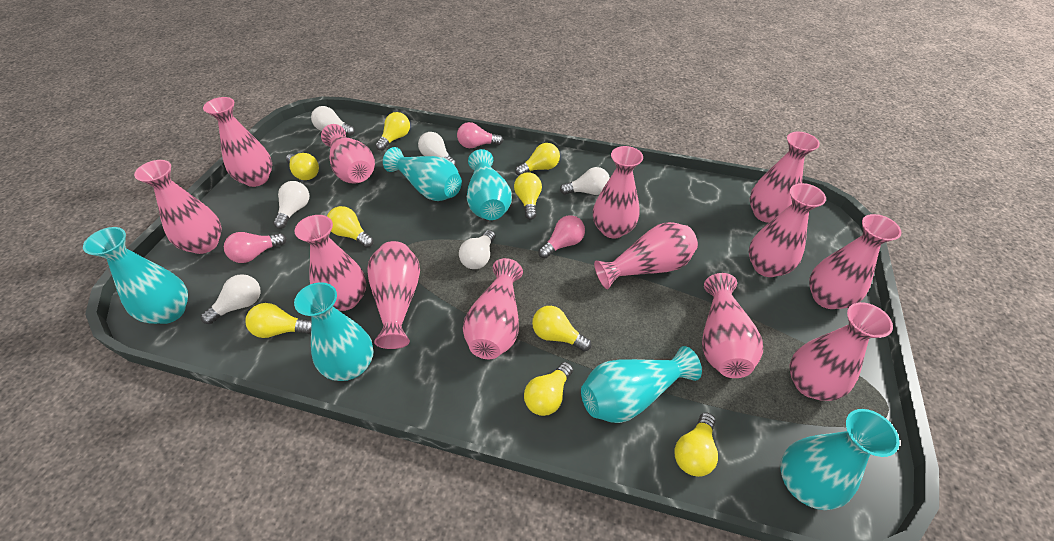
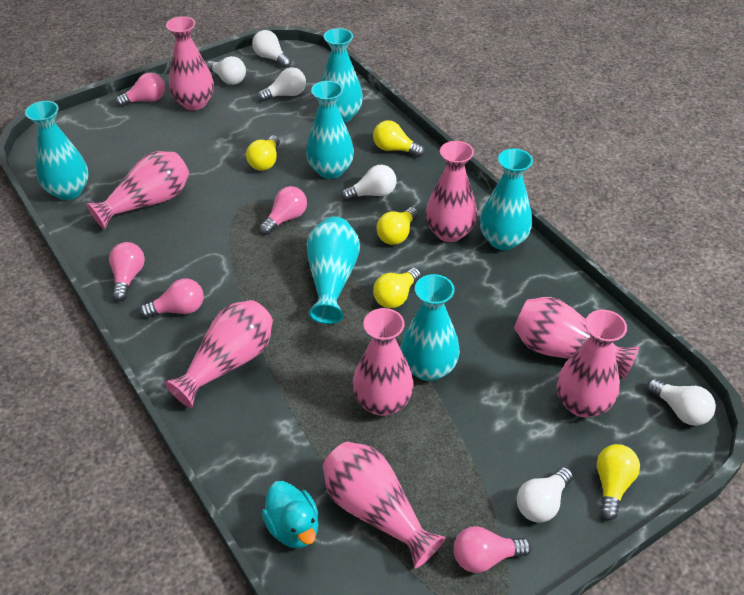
pink light bulb: 3 -> 5
pink vase: 13 -> 8
turquoise duck: 0 -> 1
yellow light bulb: 9 -> 5

